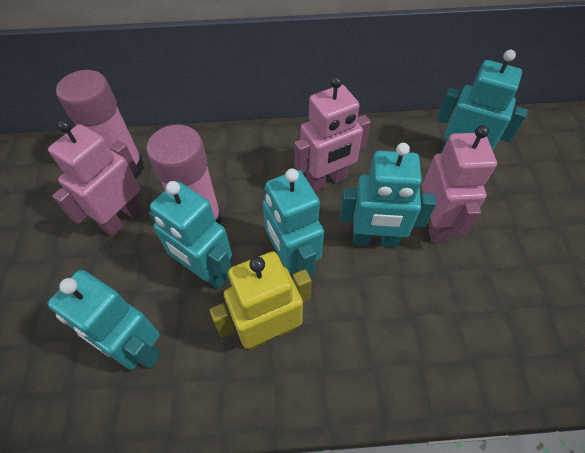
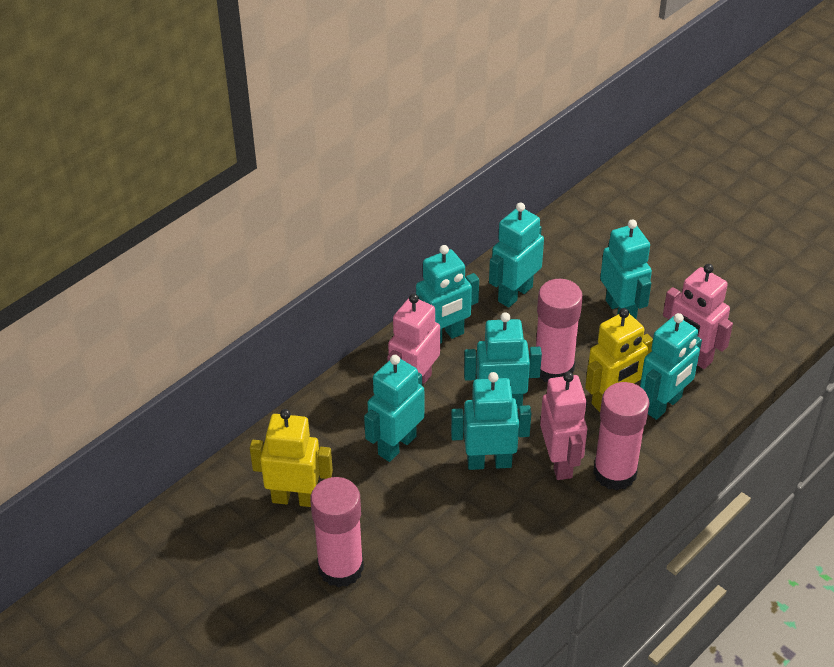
pink glue stick: 2 -> 3
turquoise robot: 5 -> 7
yellow robot: 1 -> 2

